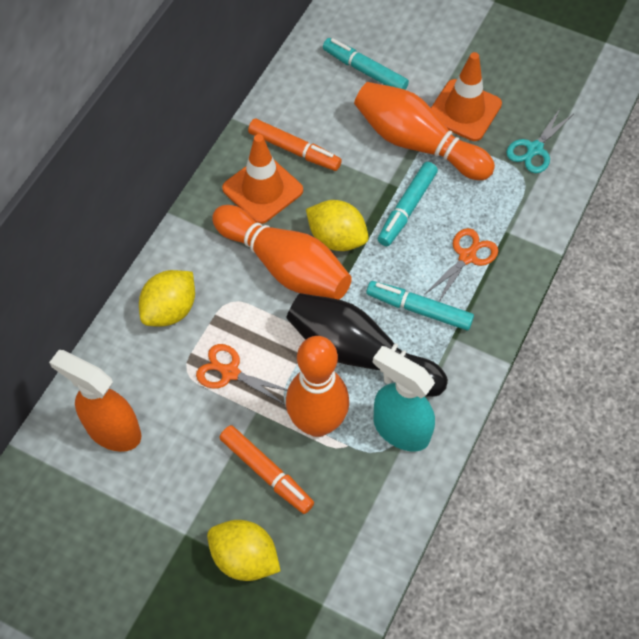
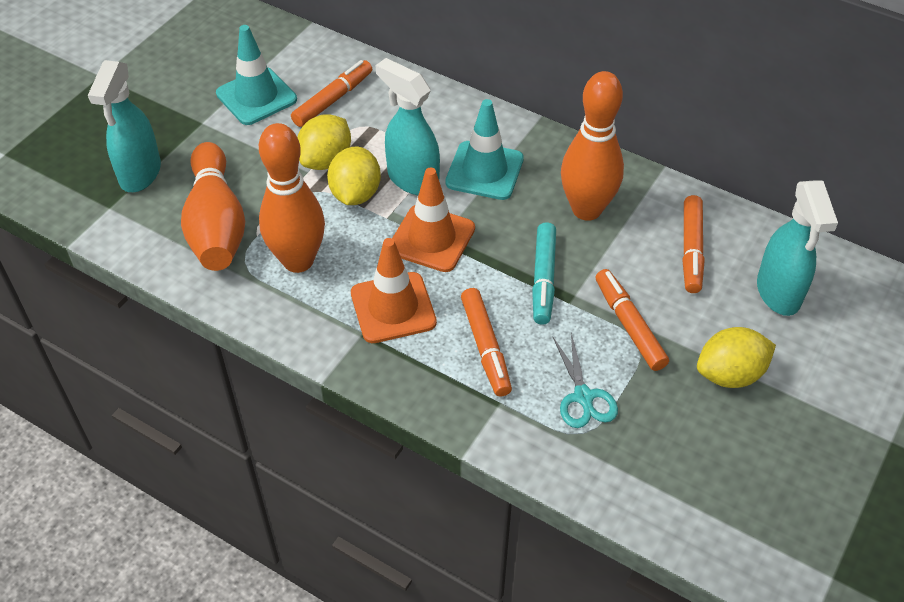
black bowling pin: 1 -> 0
orange marker: 2 -> 4
orange scissors: 2 -> 0
orange spray bottle: 1 -> 0
turquoise marker: 3 -> 1
turquoise spray bottle: 1 -> 3
turquoise traffic cone: 0 -> 2

